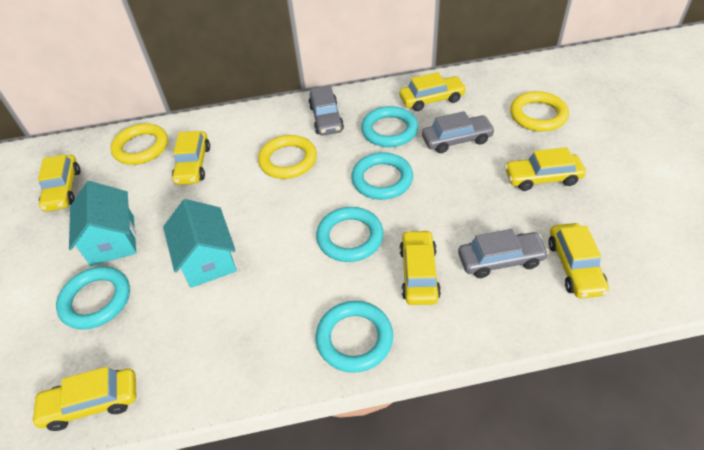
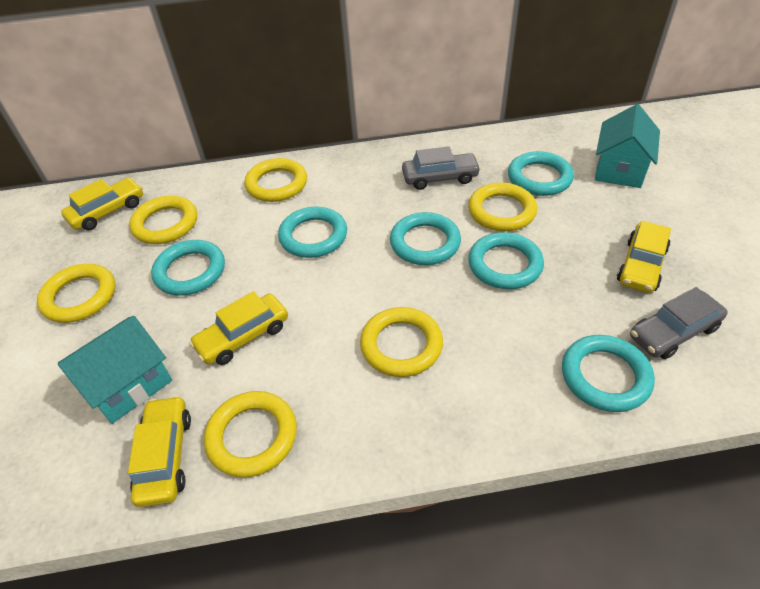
grey car: 3 -> 2
turquoise ring: 5 -> 6
yellow car: 7 -> 4
yellow ring: 3 -> 6

